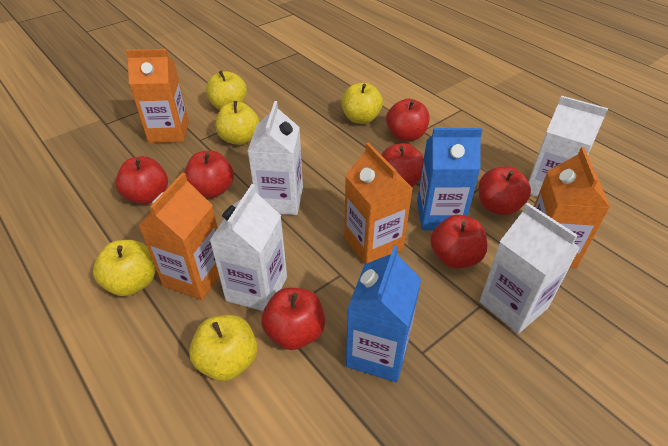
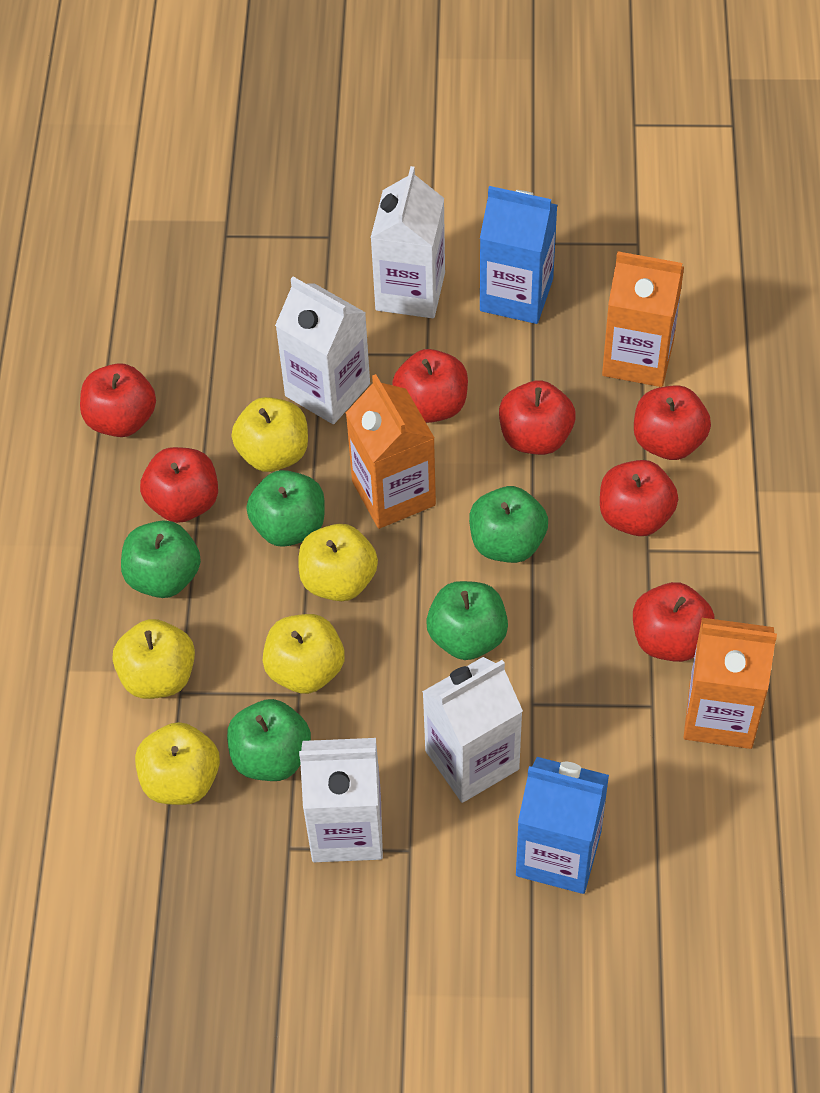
green apple: 0 -> 5
orange carton: 4 -> 3

